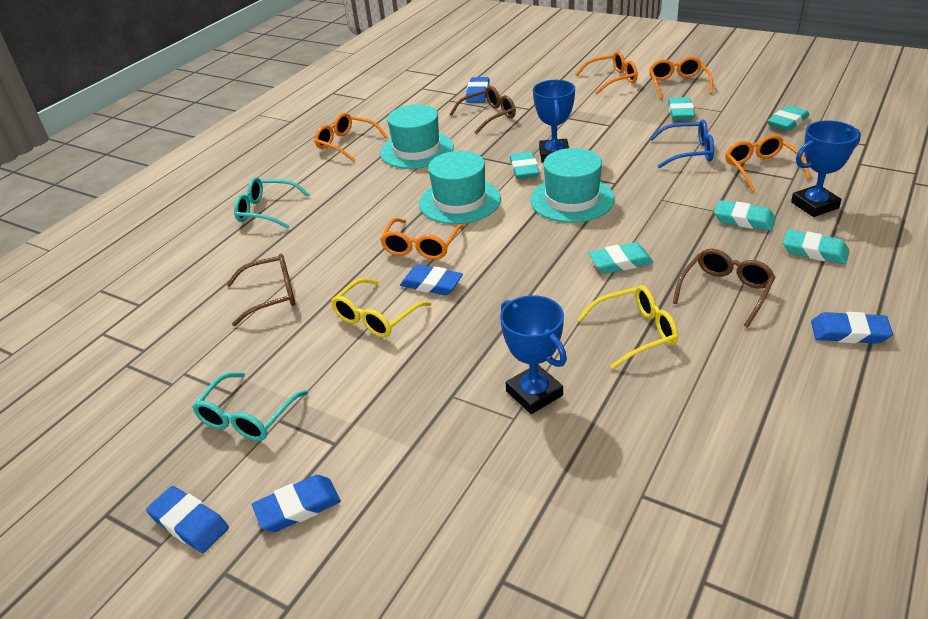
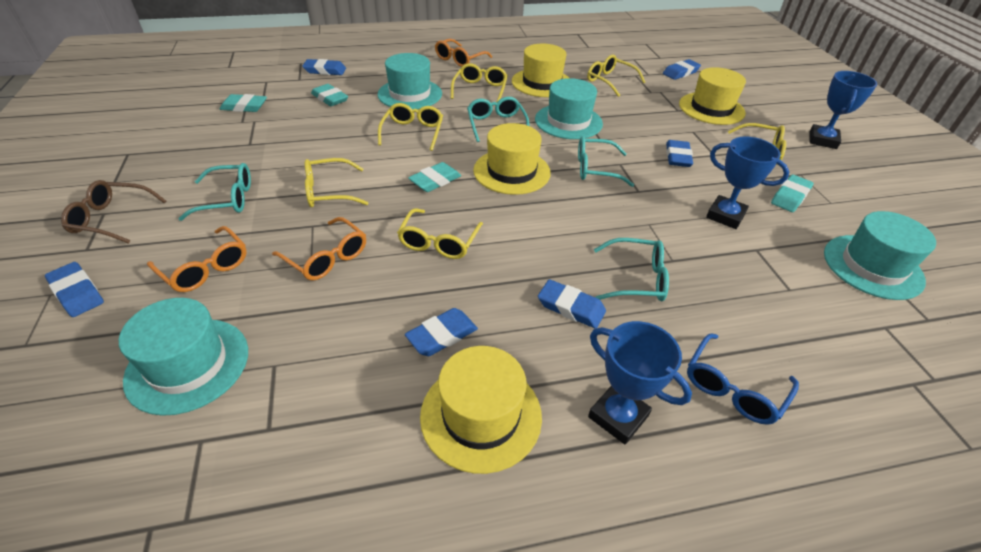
blue eraser: 5 -> 6
brown glasses: 3 -> 1
orange glasses: 5 -> 3
turquoise eraser: 6 -> 4
turquoise glasses: 2 -> 4
turquoise hat: 3 -> 4
yellow glasses: 2 -> 6
yellow hat: 0 -> 4

